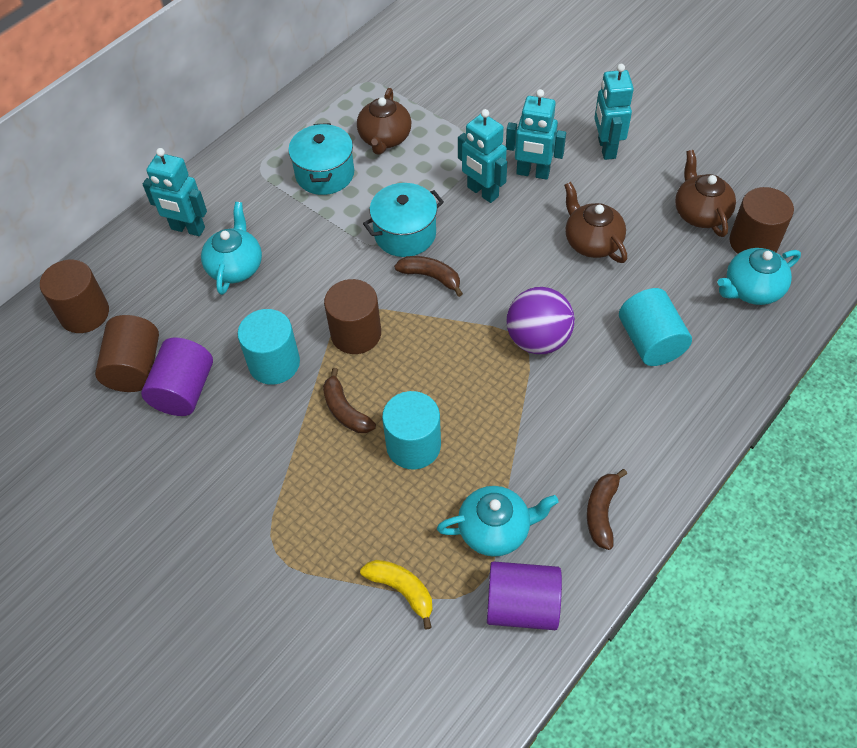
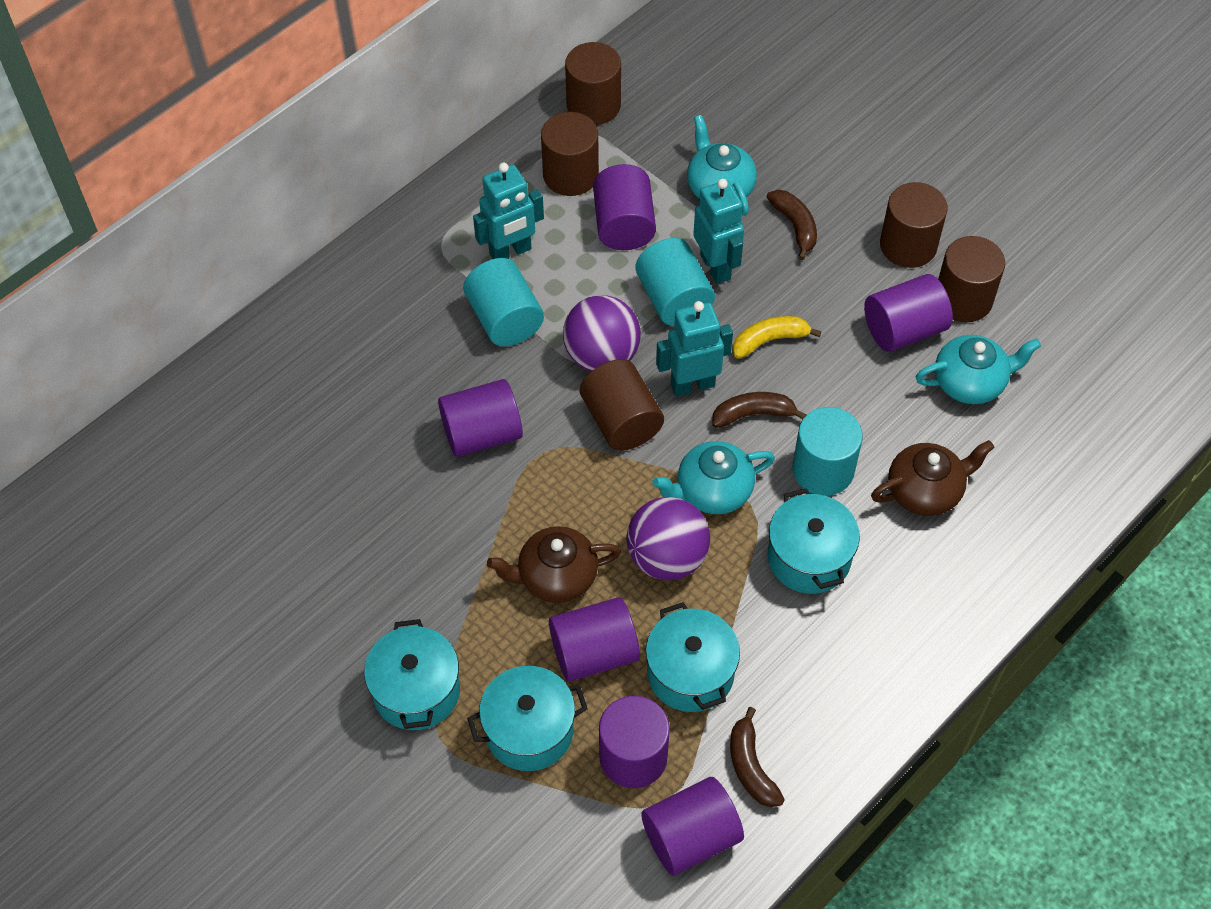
brown cylinder: 4 -> 5
brown teapot: 3 -> 2
purple ball: 1 -> 2
purple cylinder: 2 -> 6
turquoise pot: 2 -> 4
turquoise robot: 4 -> 3

